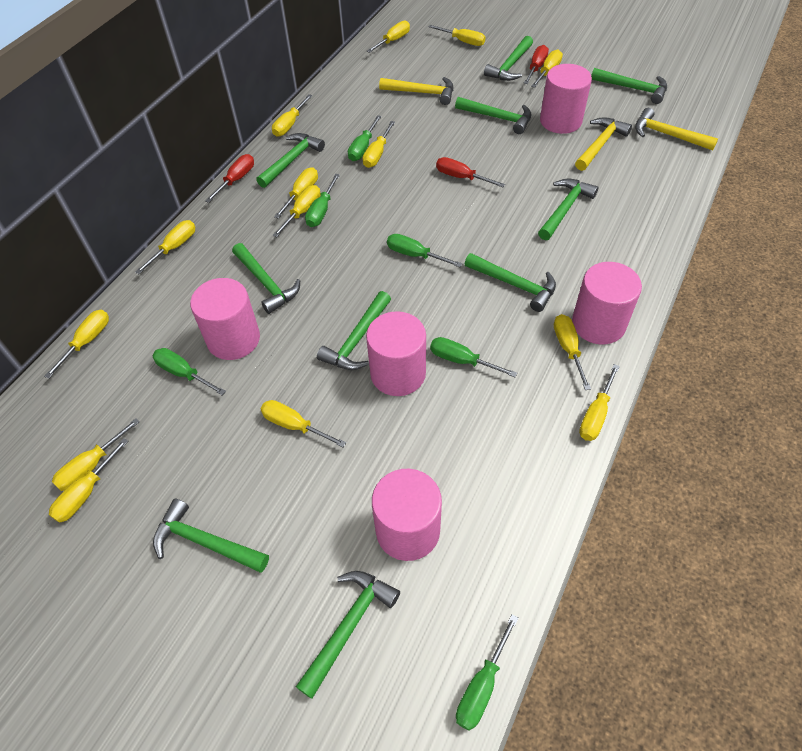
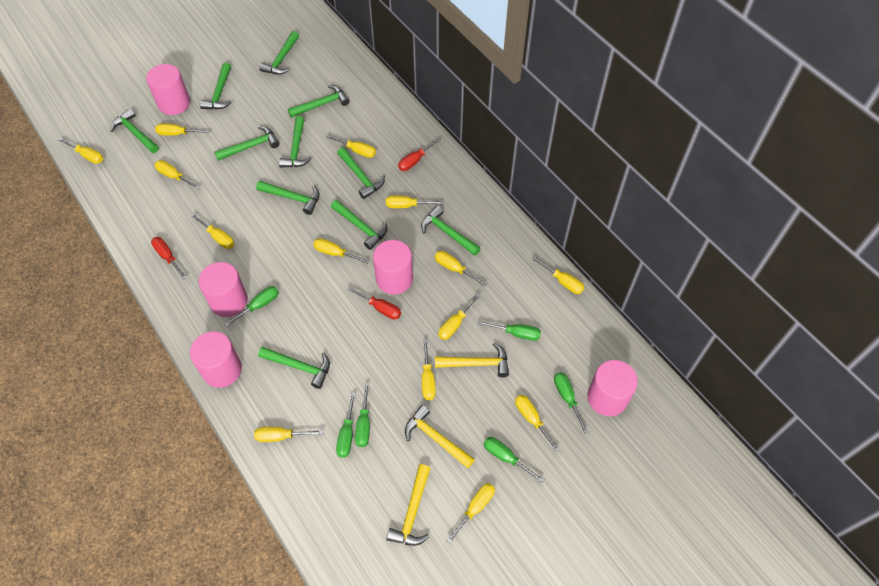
green hammer: 10 -> 11

